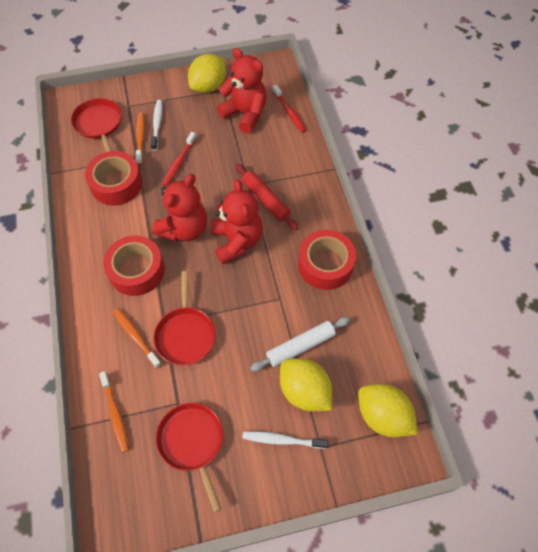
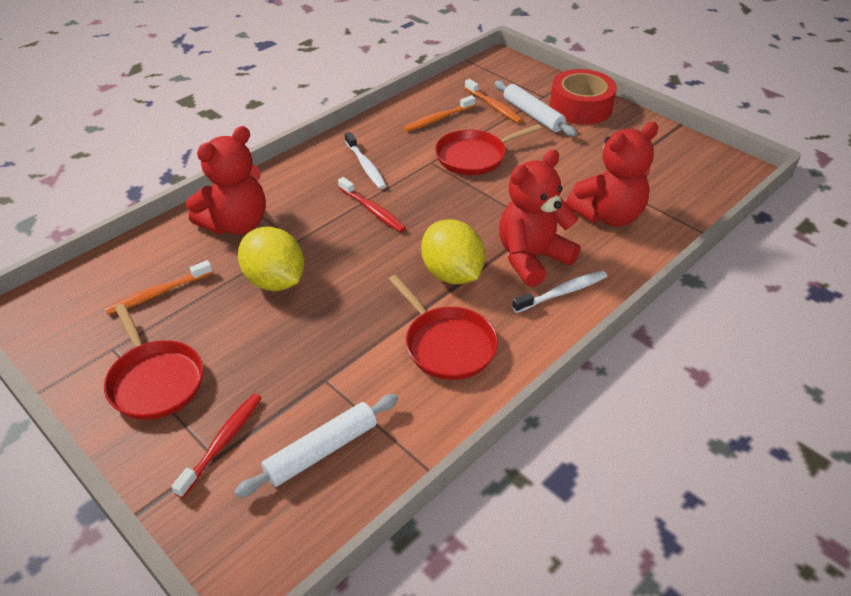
red rolling pin: 1 -> 0
red tape: 3 -> 1
white rolling pin: 1 -> 2
yellow lemon: 3 -> 2

